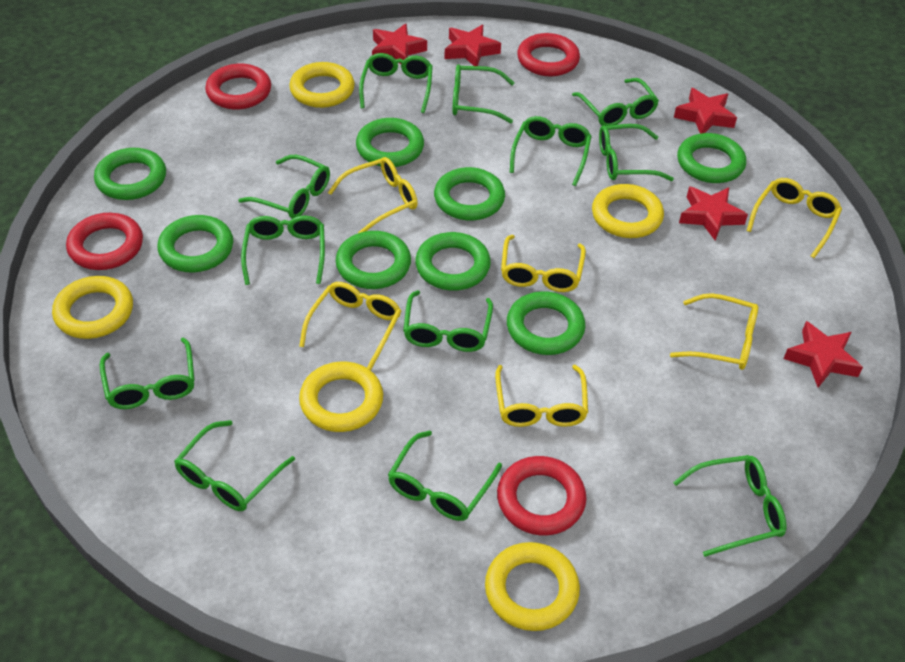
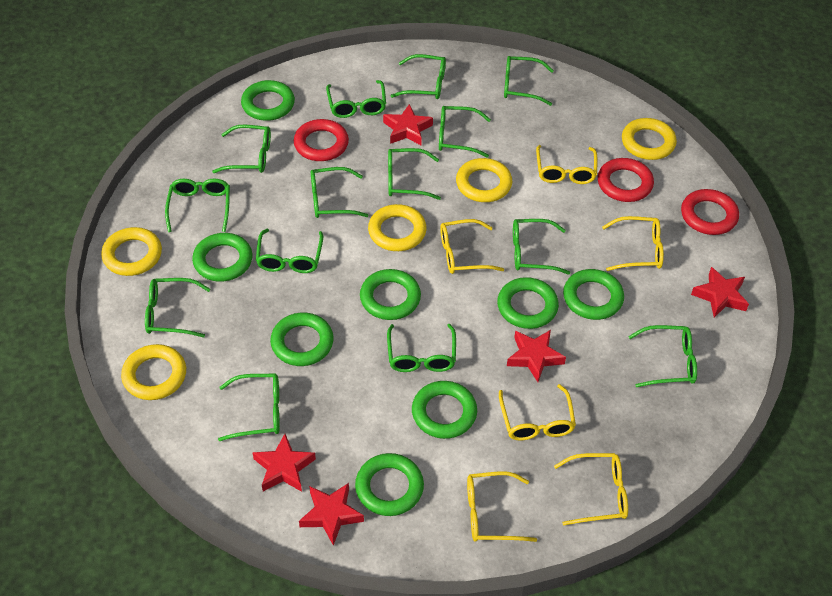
green glasses: 12 -> 14
red ring: 4 -> 3

